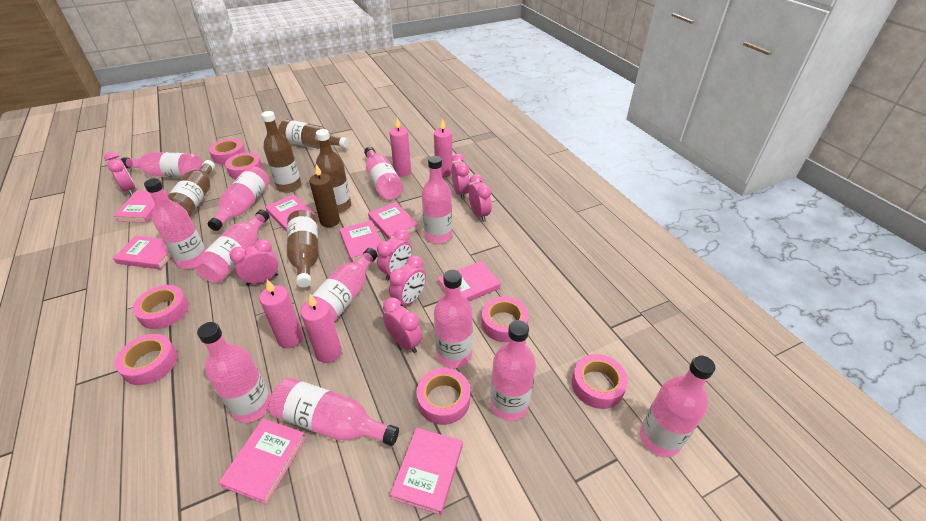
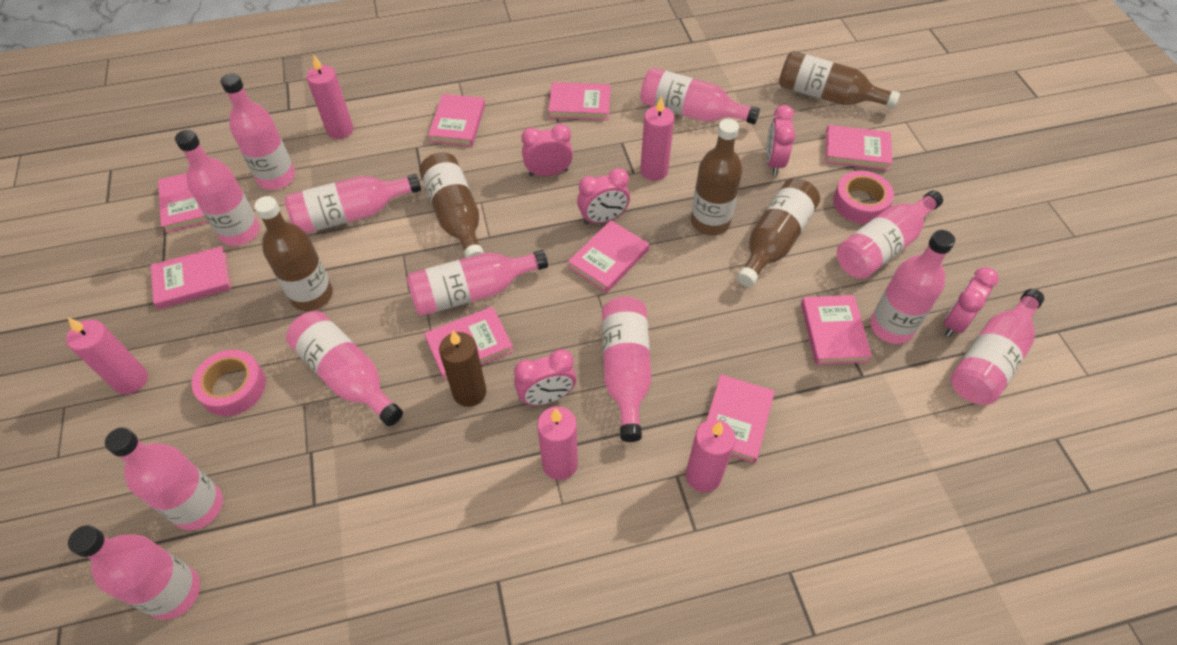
pink book: 8 -> 9
pink candle: 4 -> 5
pink clock: 7 -> 5
pink tape: 7 -> 2

